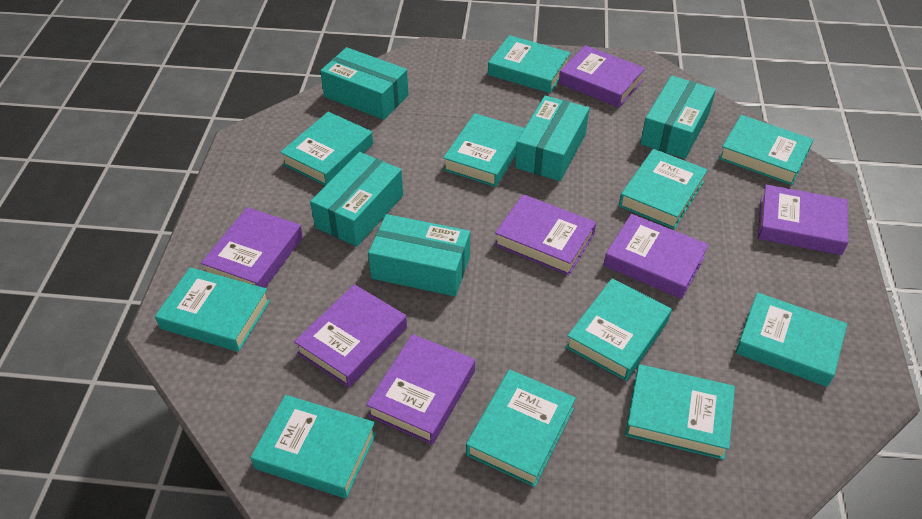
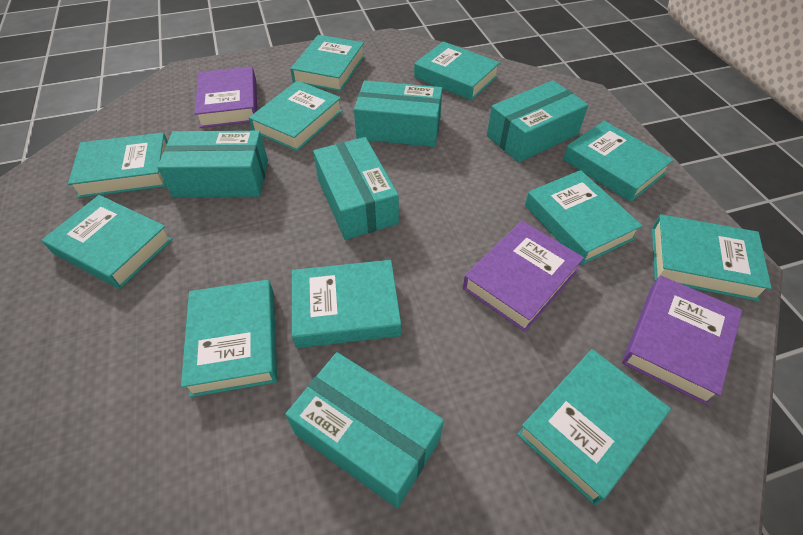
purple book: 7 -> 3

